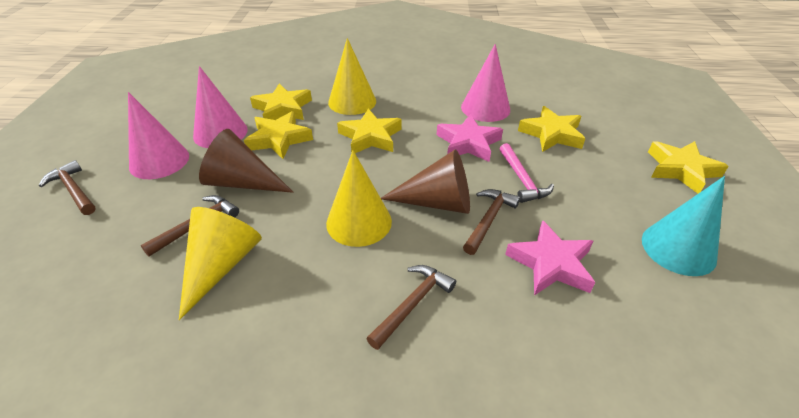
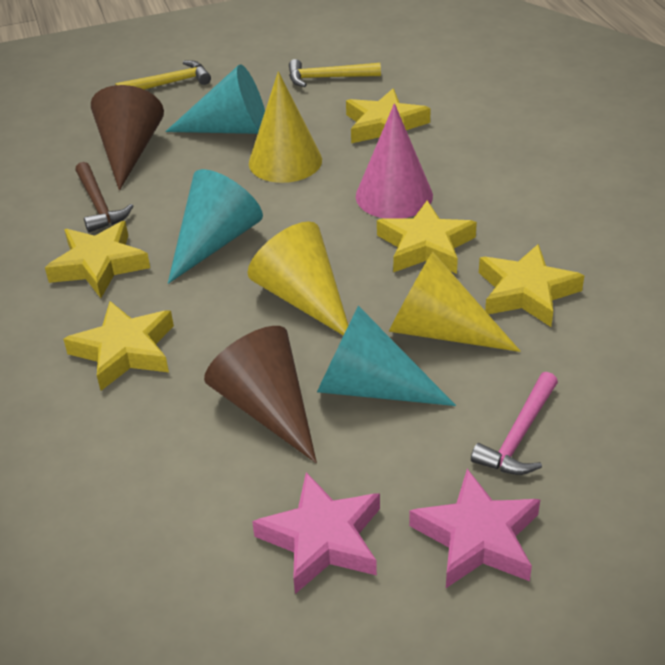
brown hammer: 4 -> 1
pink cone: 3 -> 1
turquoise cone: 1 -> 3
yellow hammer: 0 -> 2

